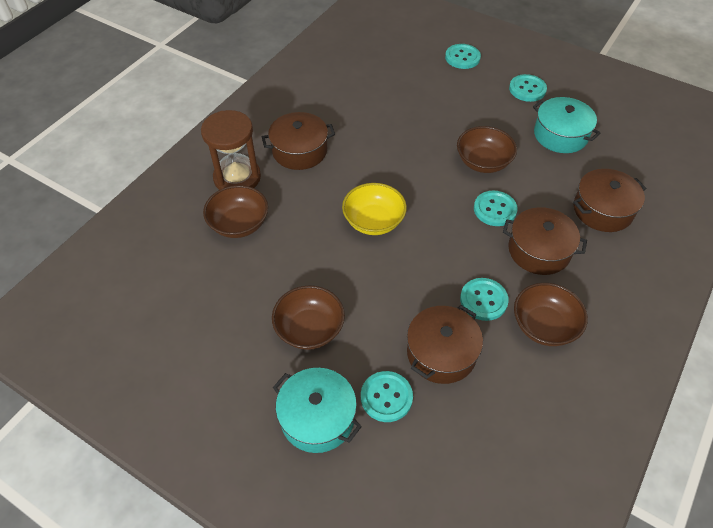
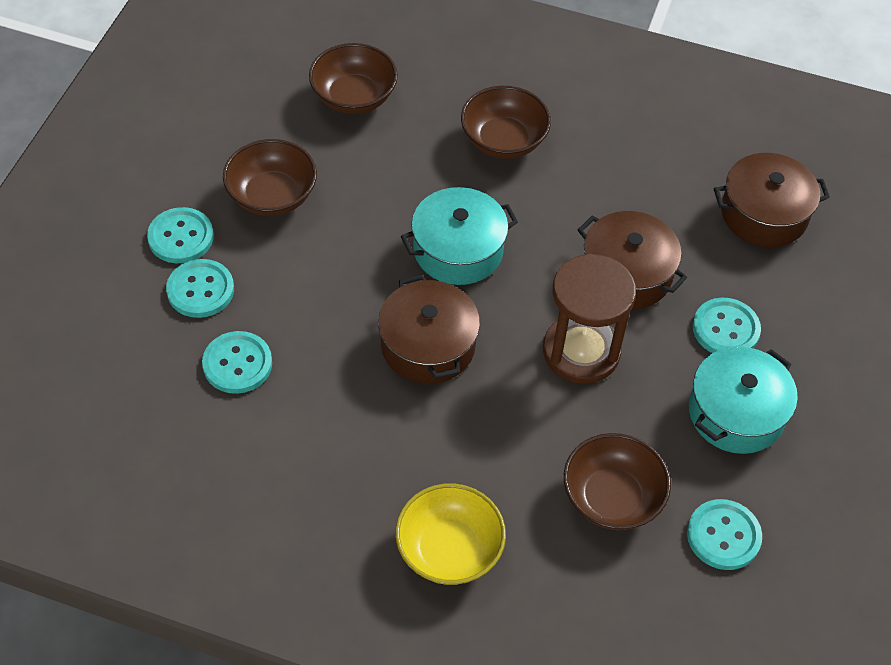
brown pot: 4 -> 3

